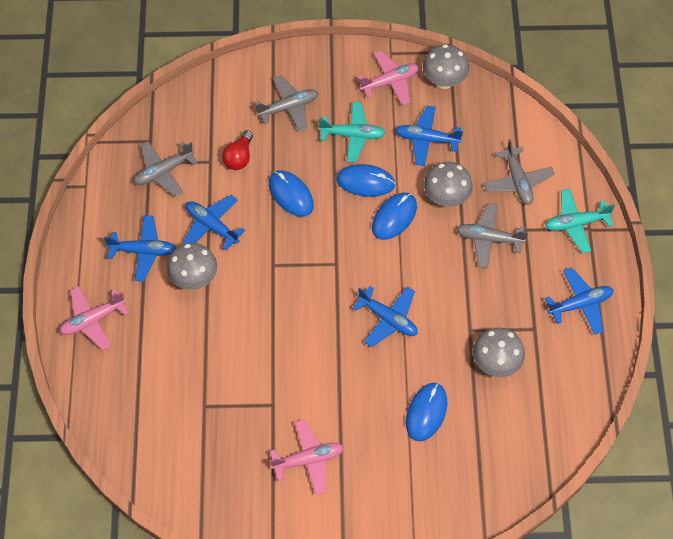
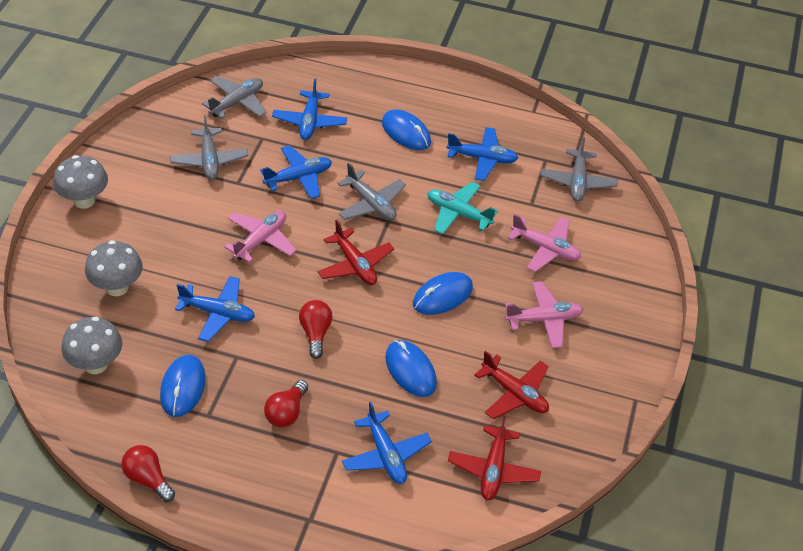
grey mushroom: 4 -> 3
red light bulb: 1 -> 3
red plane: 0 -> 3
turquoise plane: 2 -> 1

